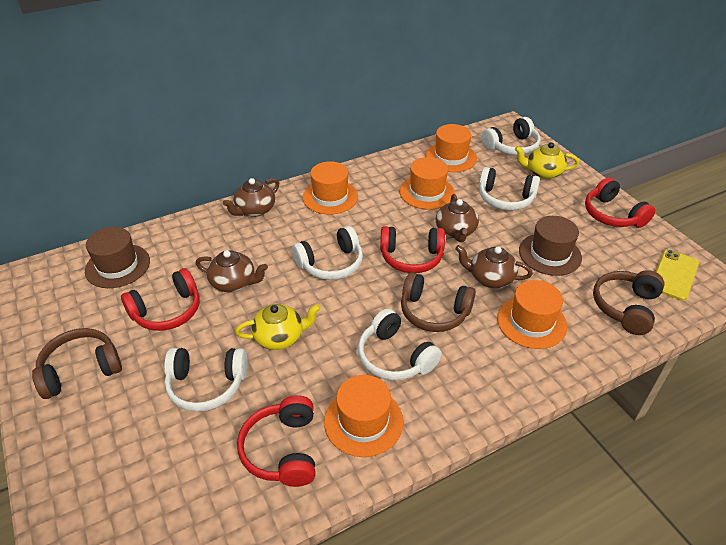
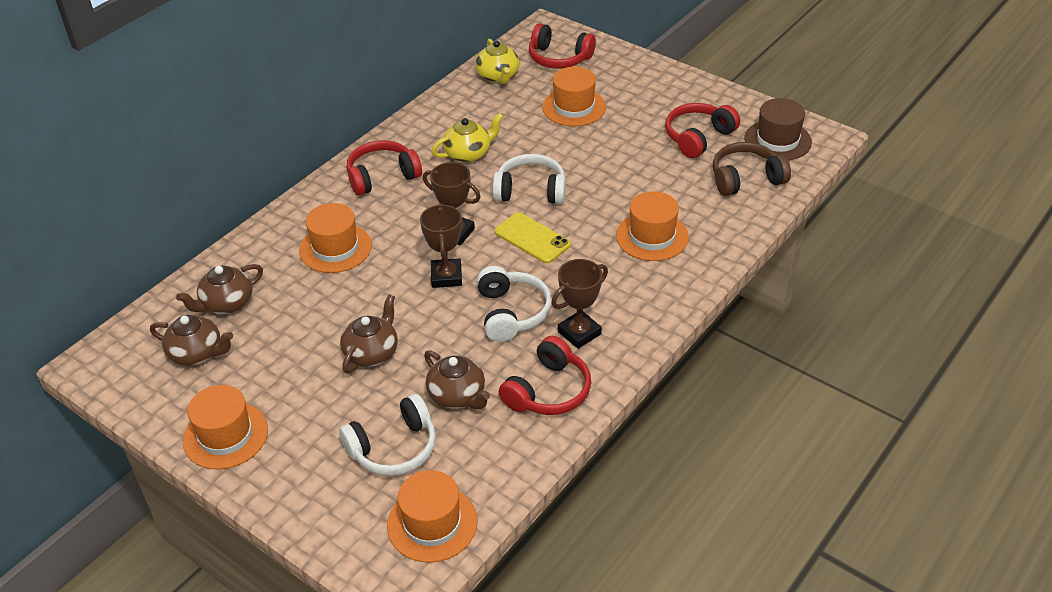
brown hat: 2 -> 1
brown headphones: 3 -> 1
brown trophy: 0 -> 3
white headphones: 5 -> 3

